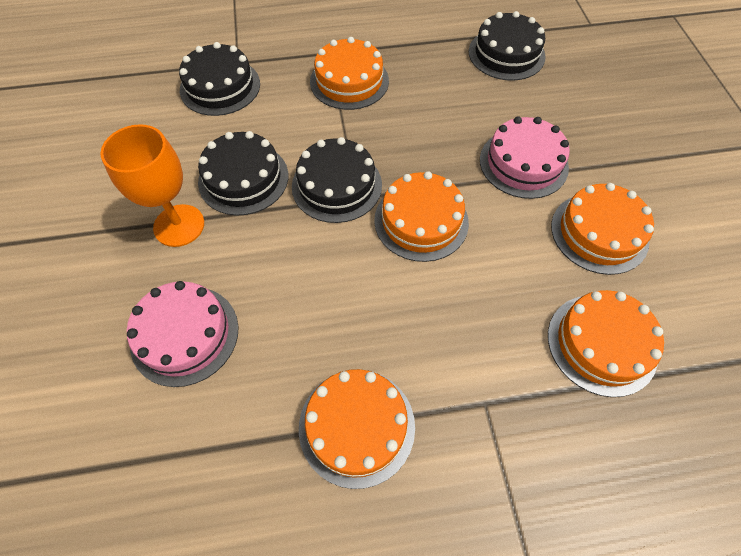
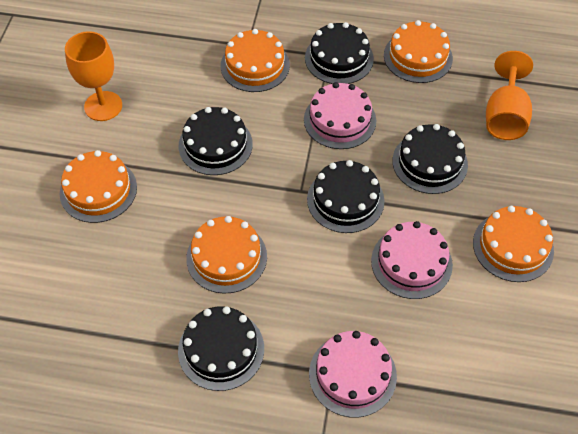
black cake: 4 -> 5
orange goblet: 1 -> 2
pink cake: 2 -> 3

